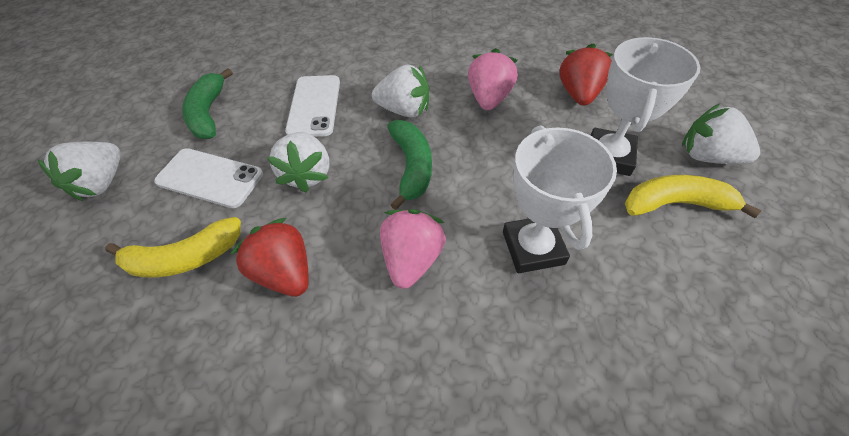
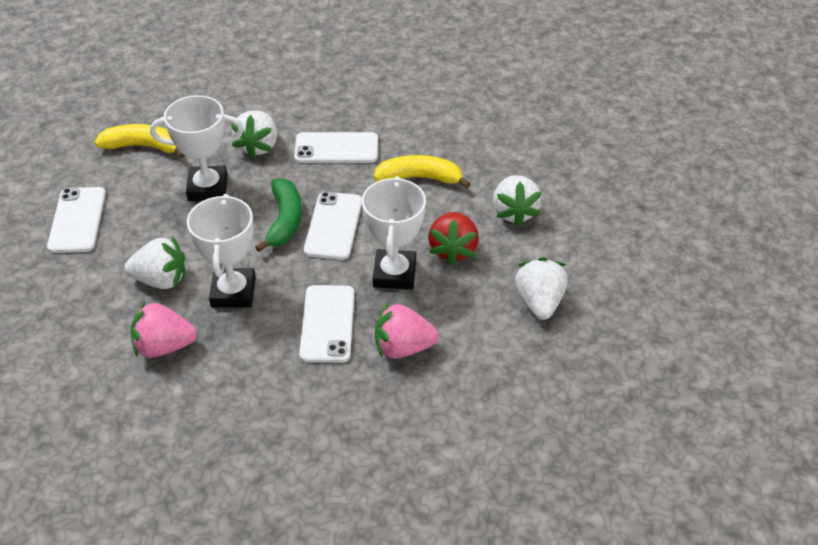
green banana: 2 -> 1
red strawberry: 2 -> 1
white phone: 2 -> 4
white trophy: 2 -> 3

